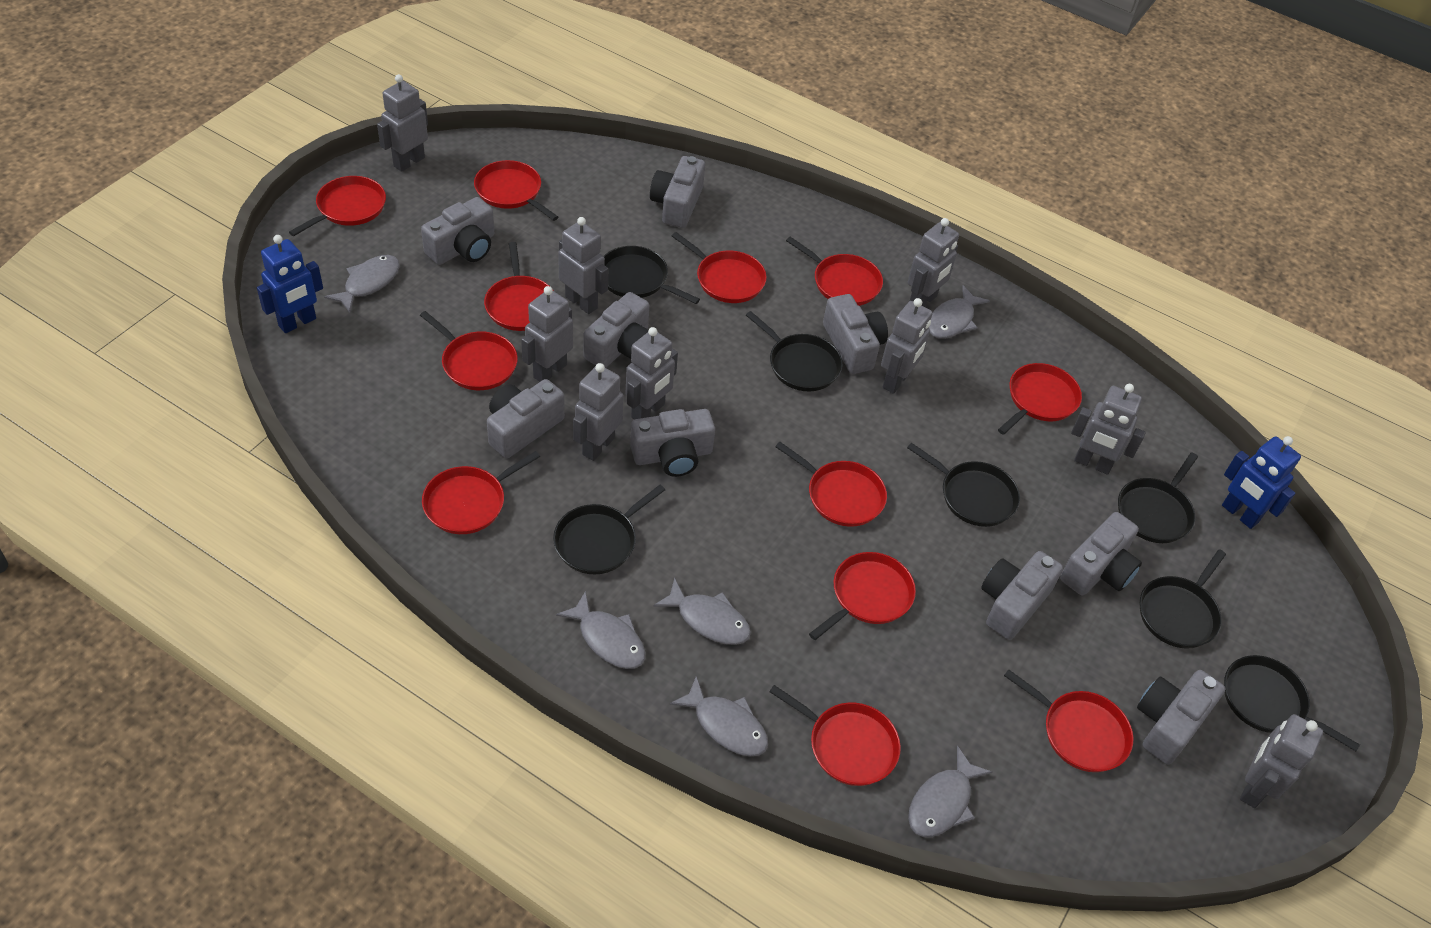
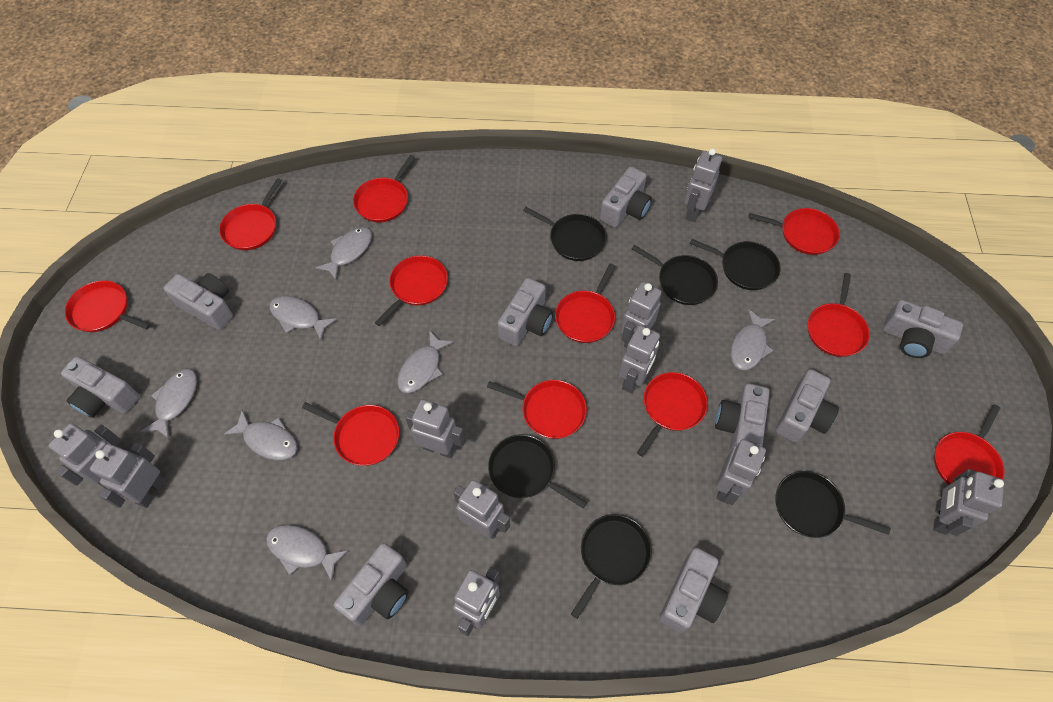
black pan: 7 -> 6
blue robot: 2 -> 0
grey fish: 6 -> 7
grey robot: 9 -> 10
red pan: 12 -> 11

